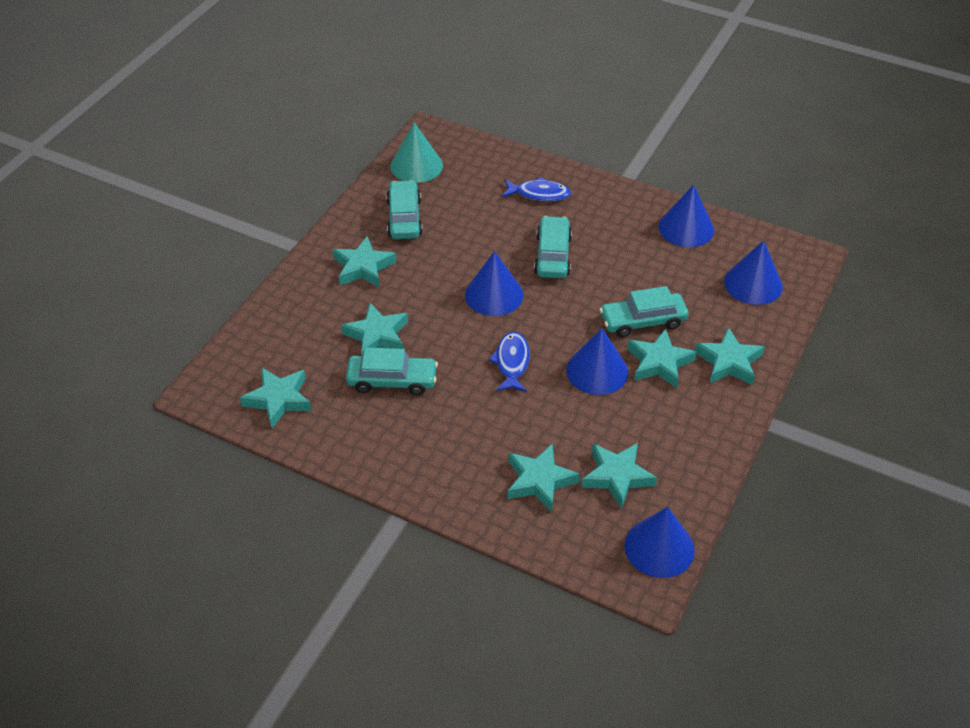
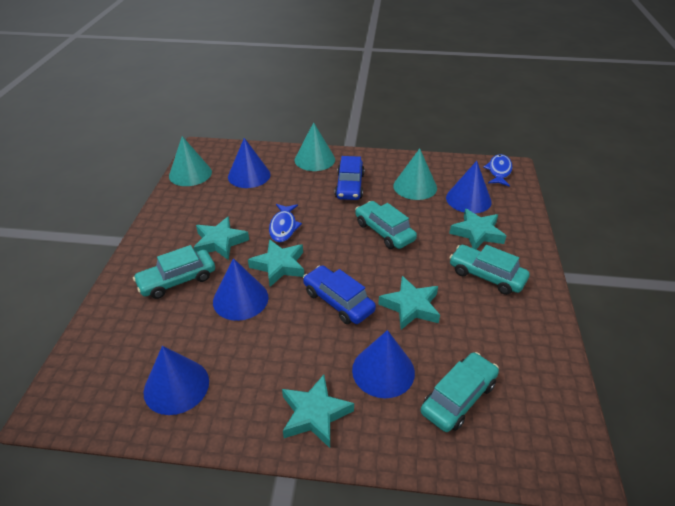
blue car: 0 -> 2
turquoise cone: 1 -> 3
turquoise star: 7 -> 5

